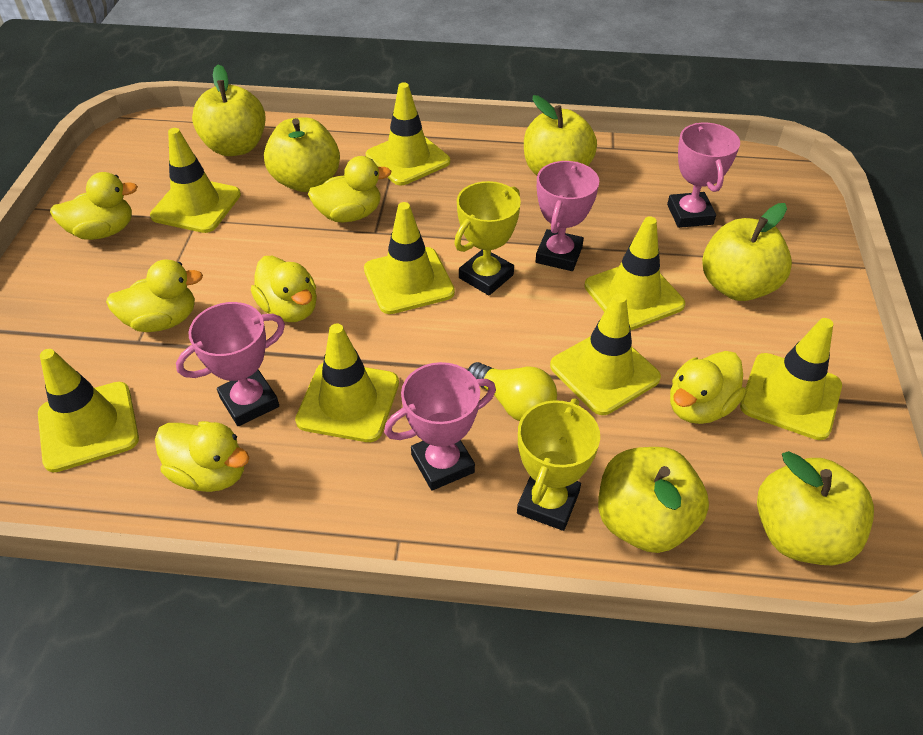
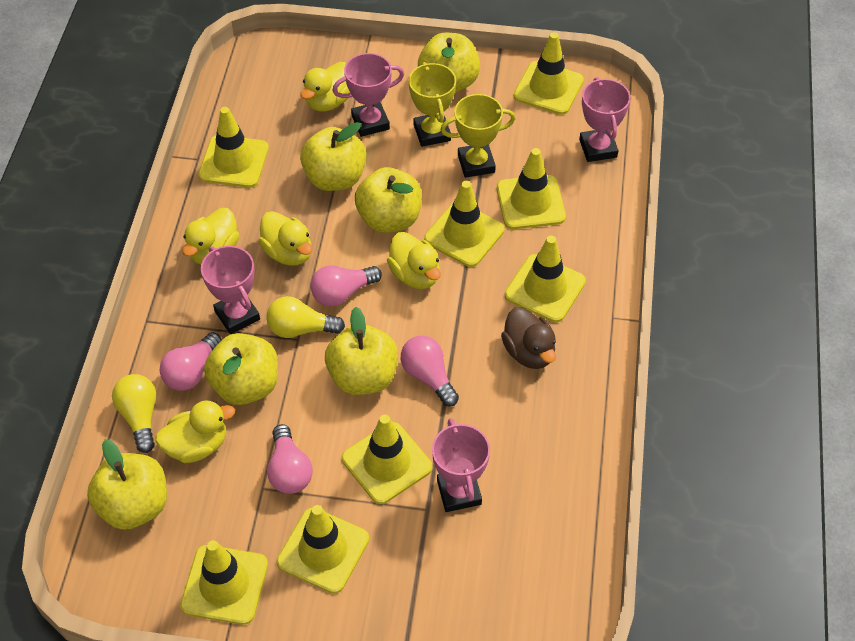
brown duck: 0 -> 1
pink light bulb: 0 -> 4
yellow duck: 6 -> 5
yellow light bulb: 1 -> 2

